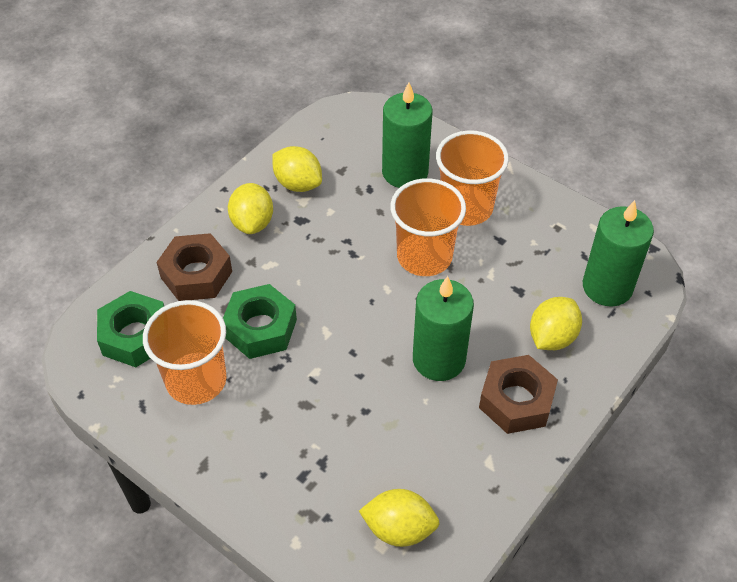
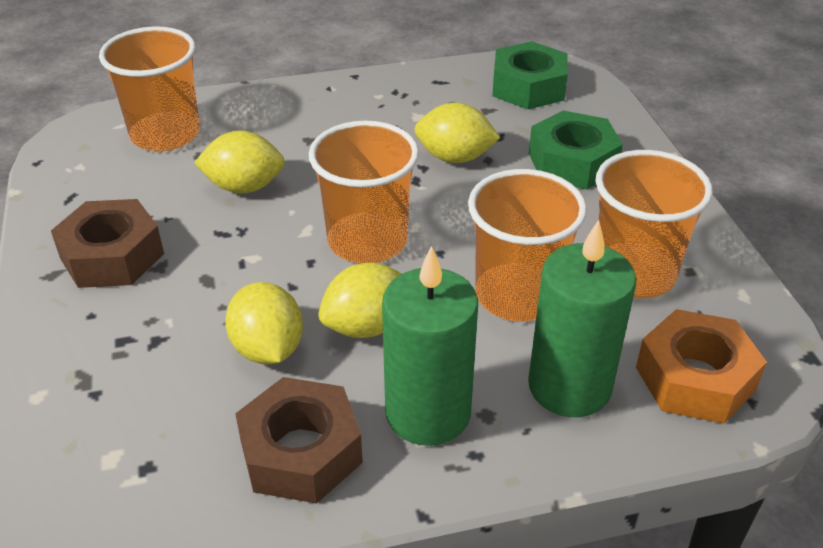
green candle: 3 -> 2
orange cup: 3 -> 4
orange nut: 0 -> 1

